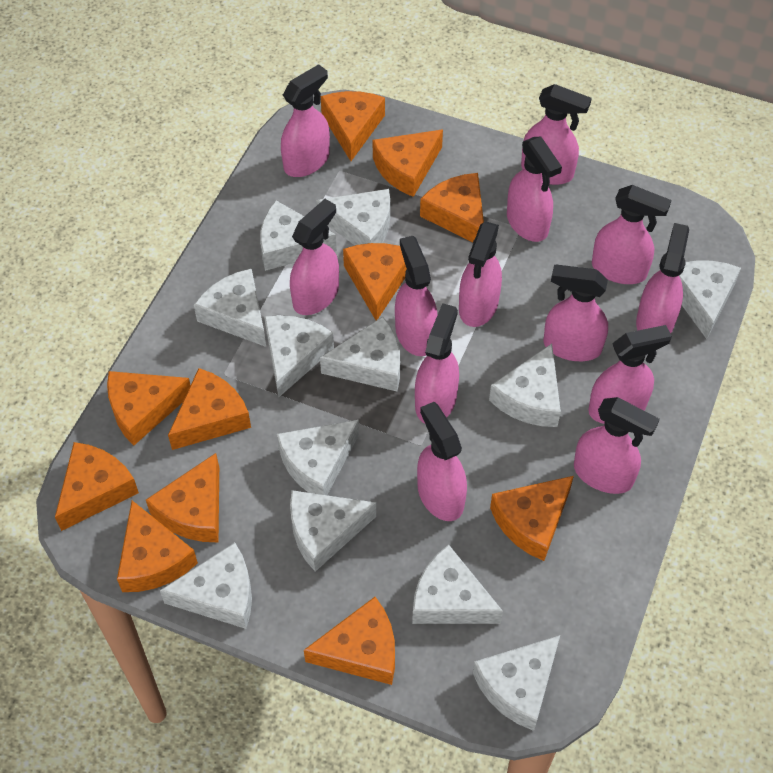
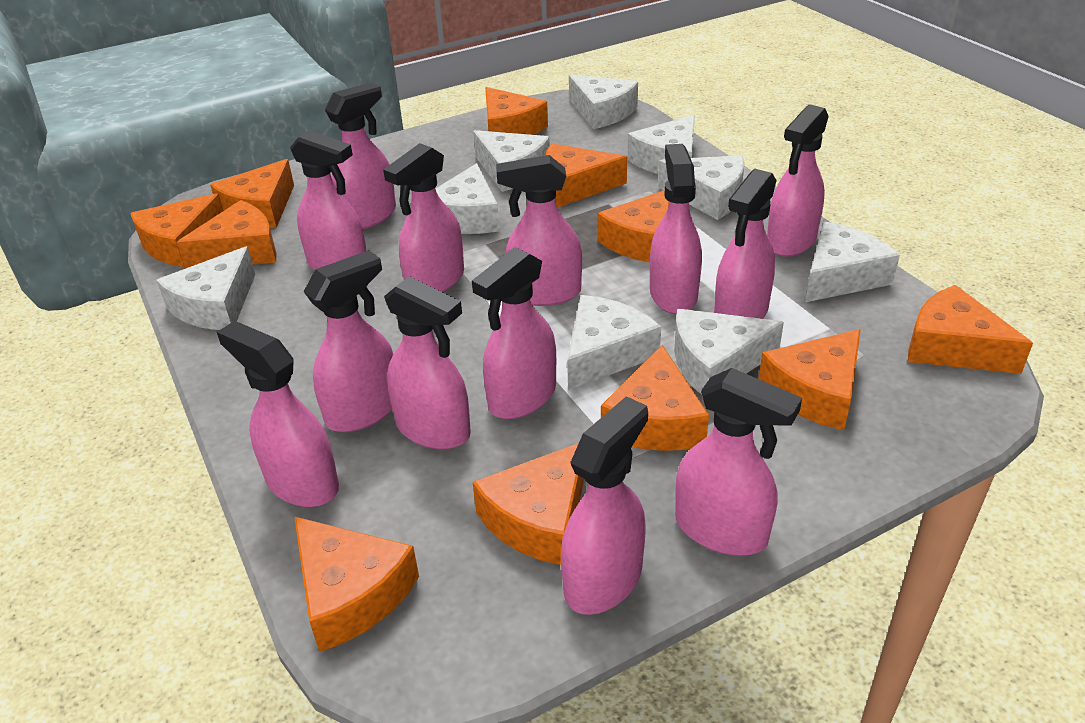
white cheese: 12 -> 9

